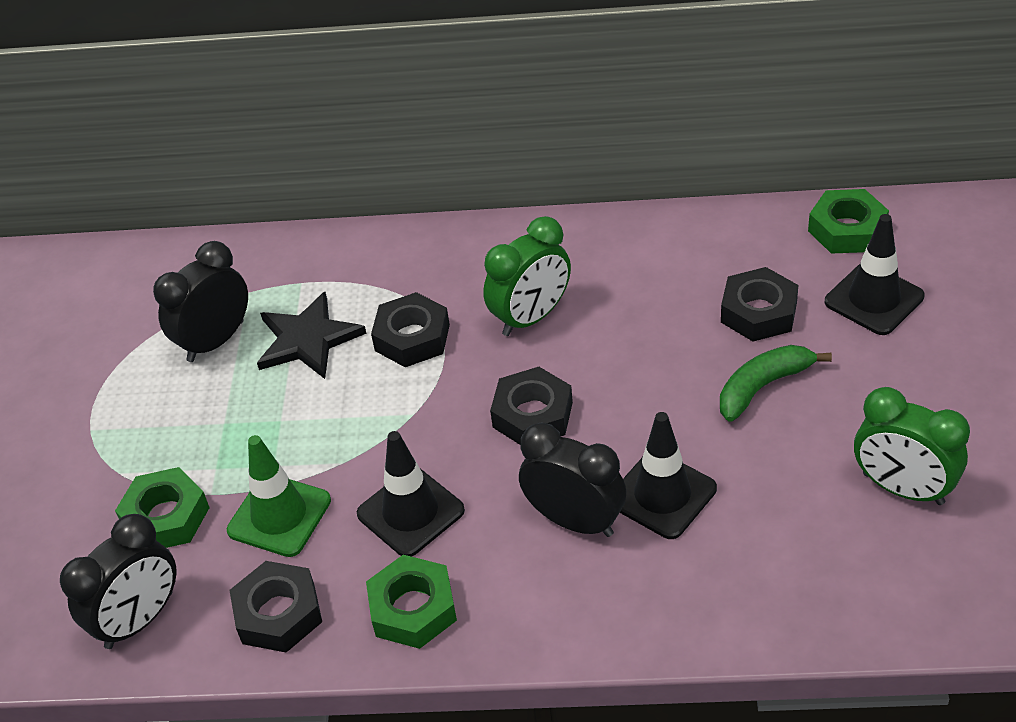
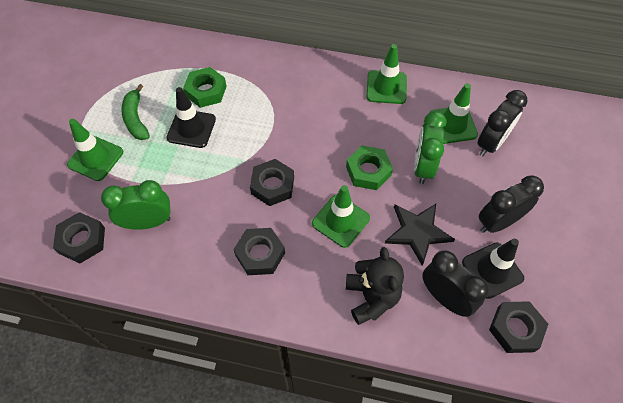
black teddy bear: 0 -> 1
black traffic cone: 3 -> 2
green nut: 3 -> 2
green traffic cone: 1 -> 4

